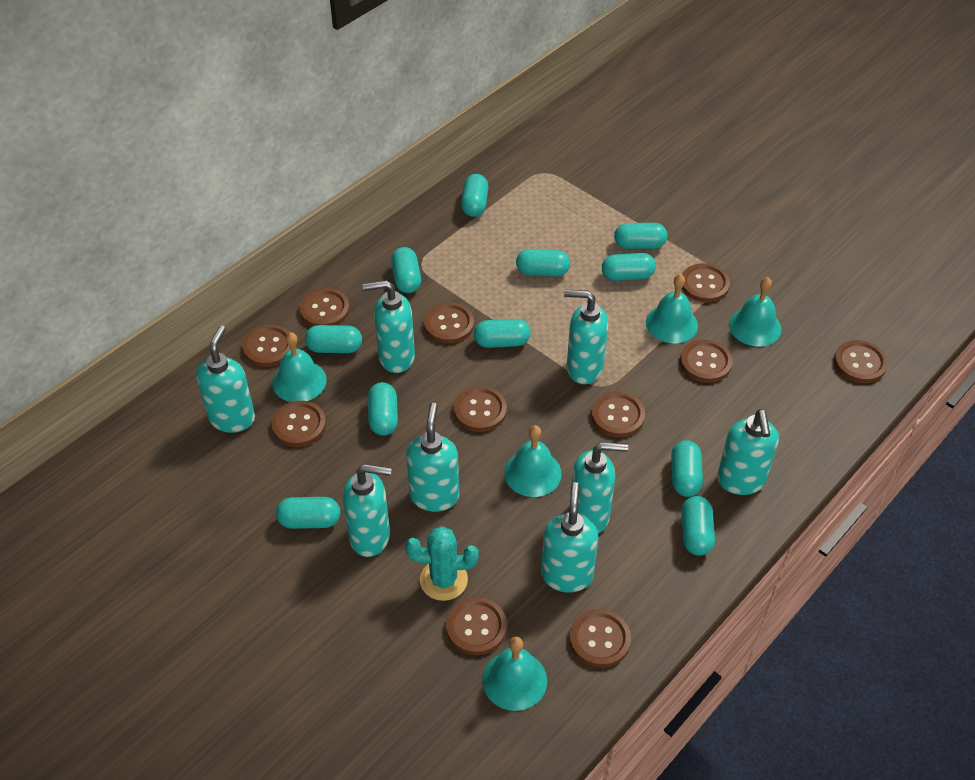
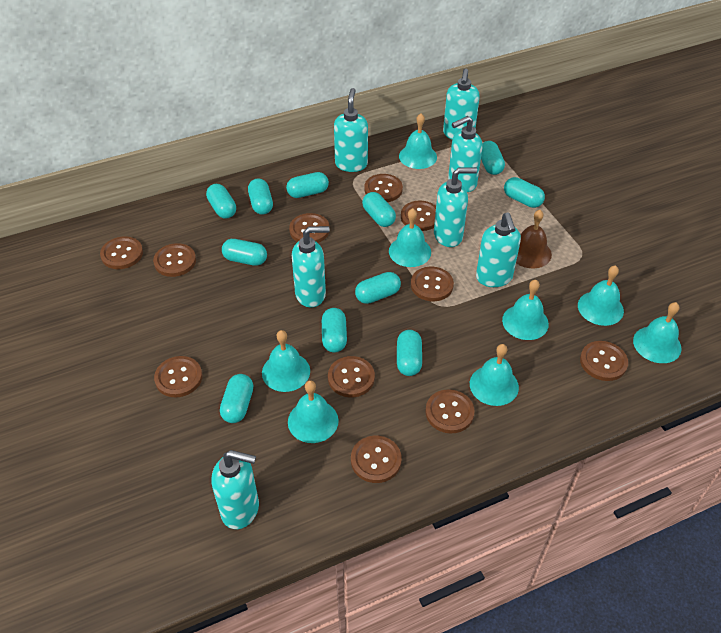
brown bell: 0 -> 1
turquoise bell: 5 -> 8
turquoise cactus: 1 -> 0
turquoise soap dispenser: 8 -> 7

